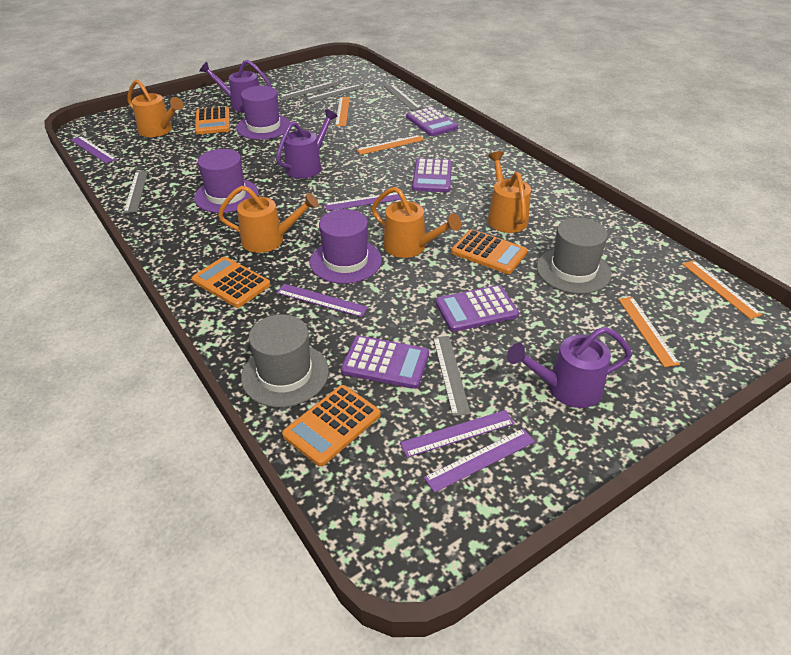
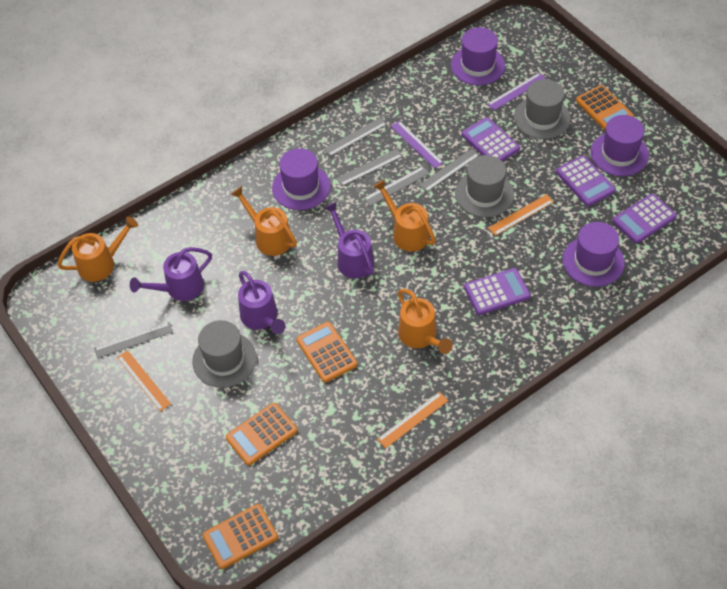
grey hat: 2 -> 3
orange ruler: 4 -> 3
purple hat: 3 -> 4
purple ruler: 5 -> 2

